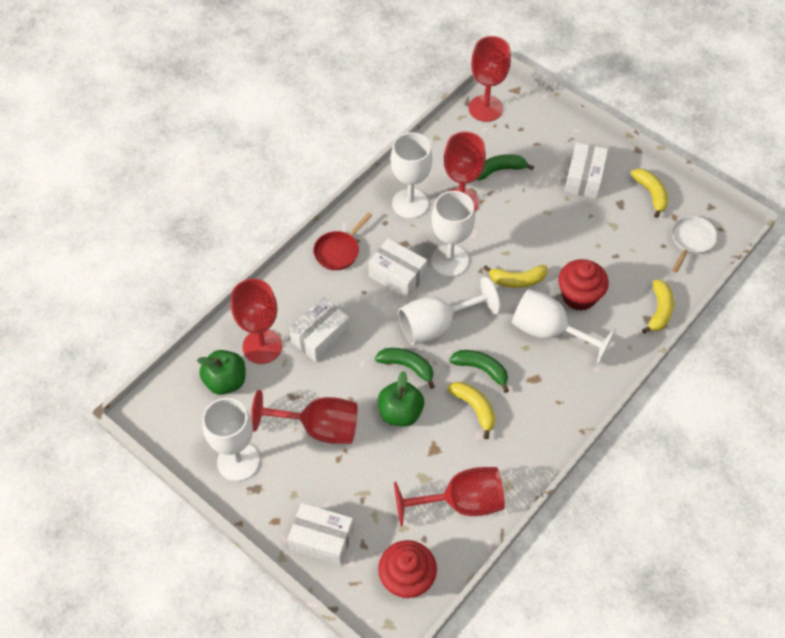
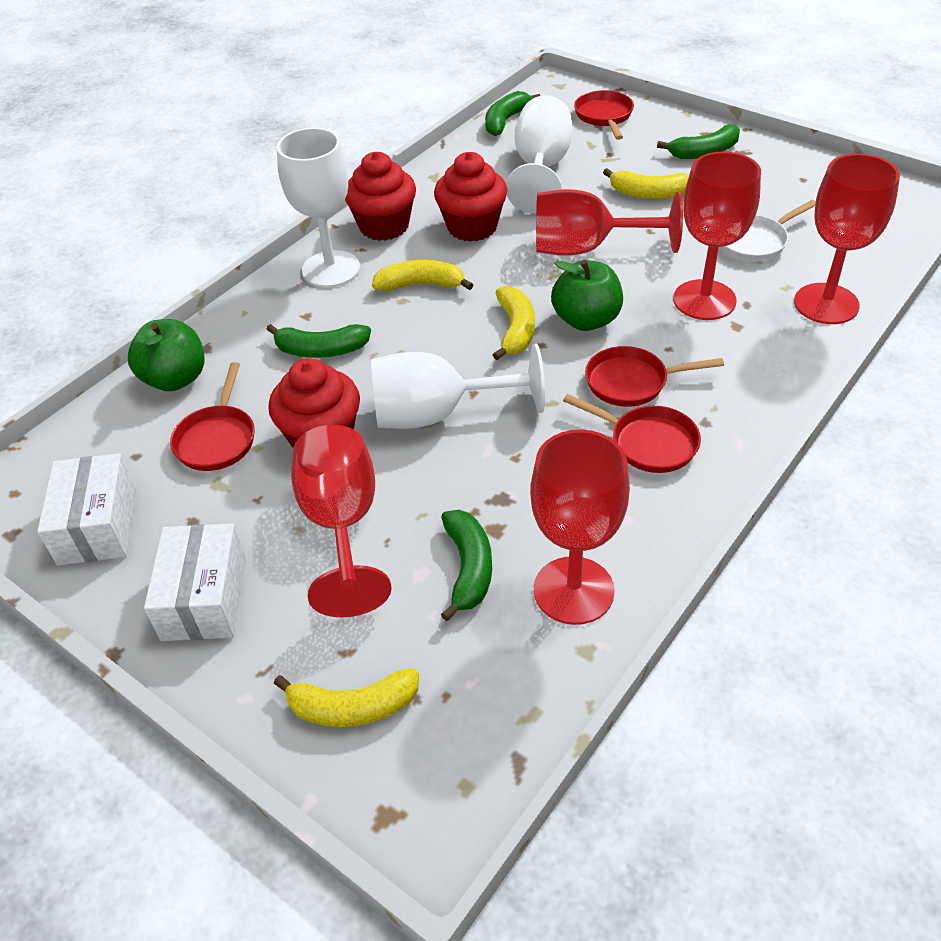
green banana: 3 -> 4
red cupcake: 2 -> 3
red pan: 1 -> 4
white box: 4 -> 2
white goblet: 5 -> 3

